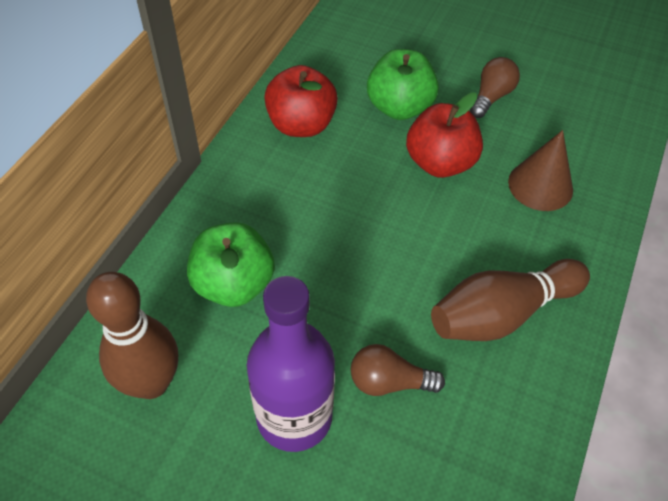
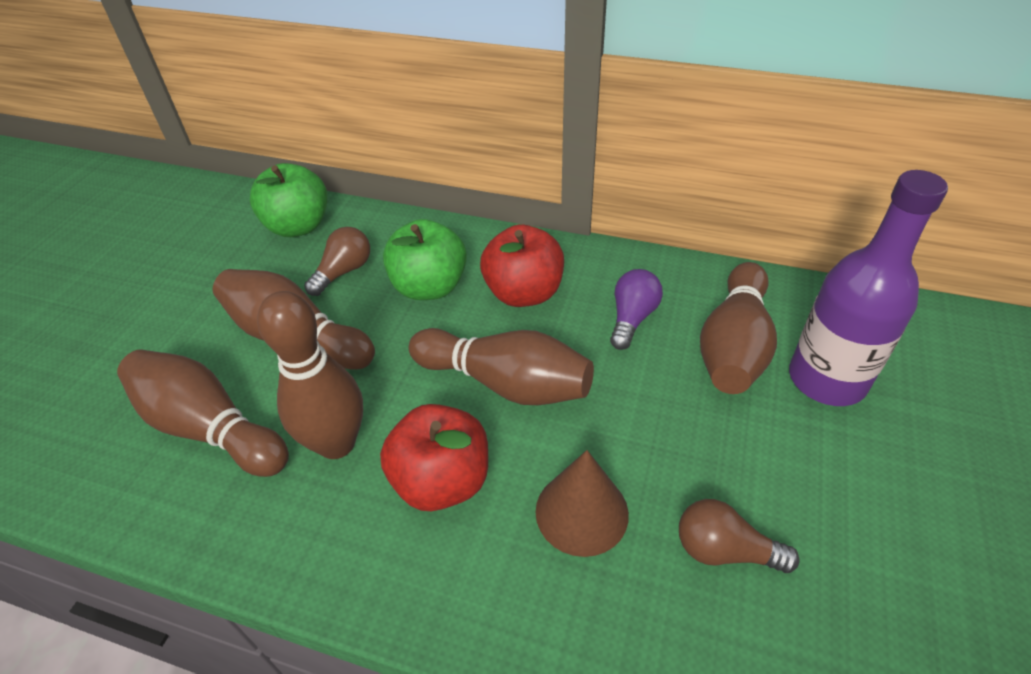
brown bowling pin: 2 -> 5
purple light bulb: 0 -> 1

